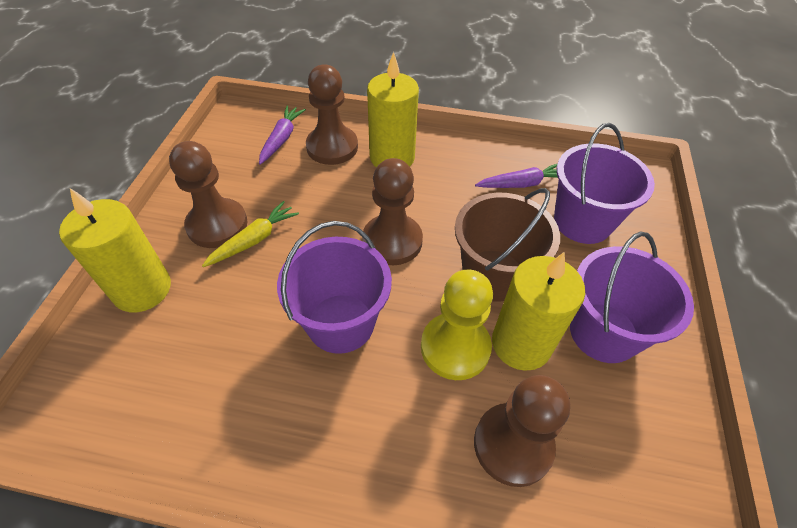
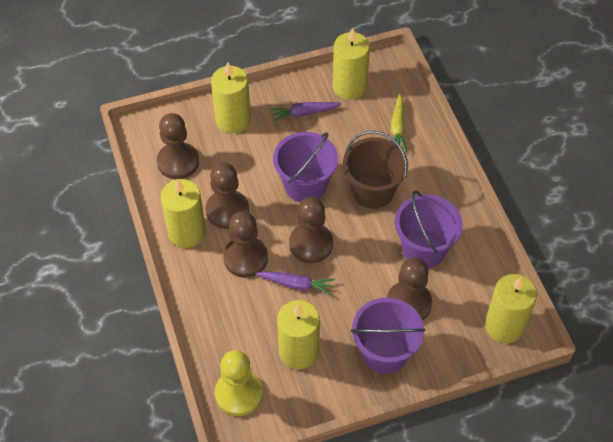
brown pawn: 4 -> 5
yellow candle: 3 -> 5

